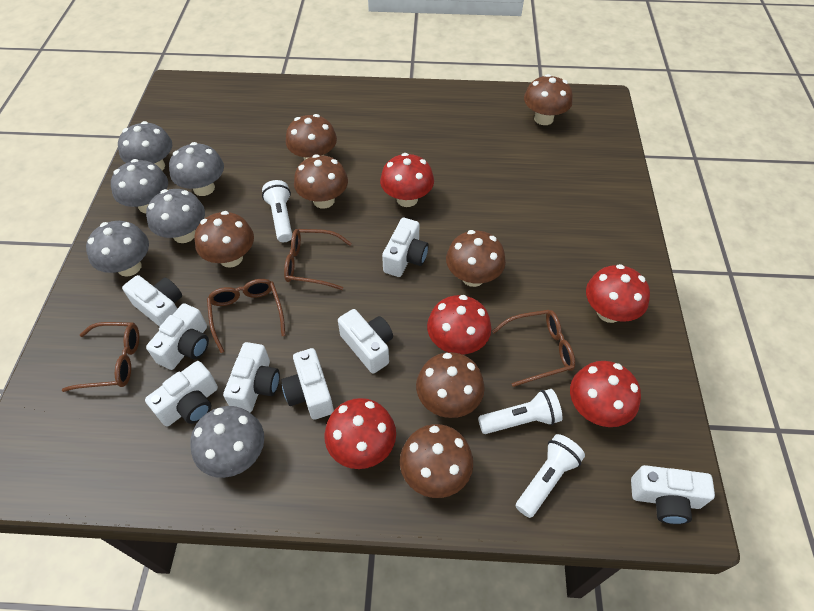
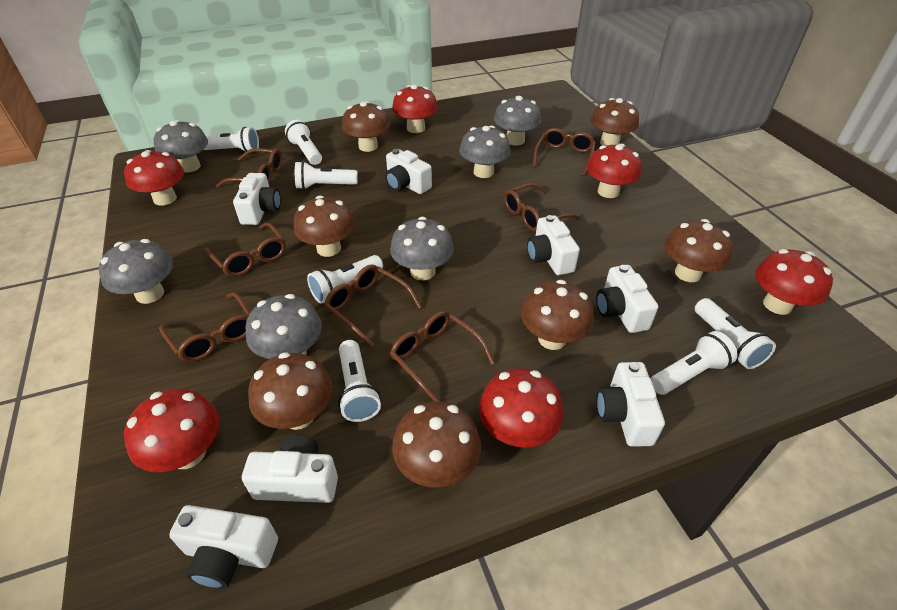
brown glasses: 4 -> 7
red mushroom: 5 -> 6
white camera: 8 -> 7
white flashlight: 3 -> 7

